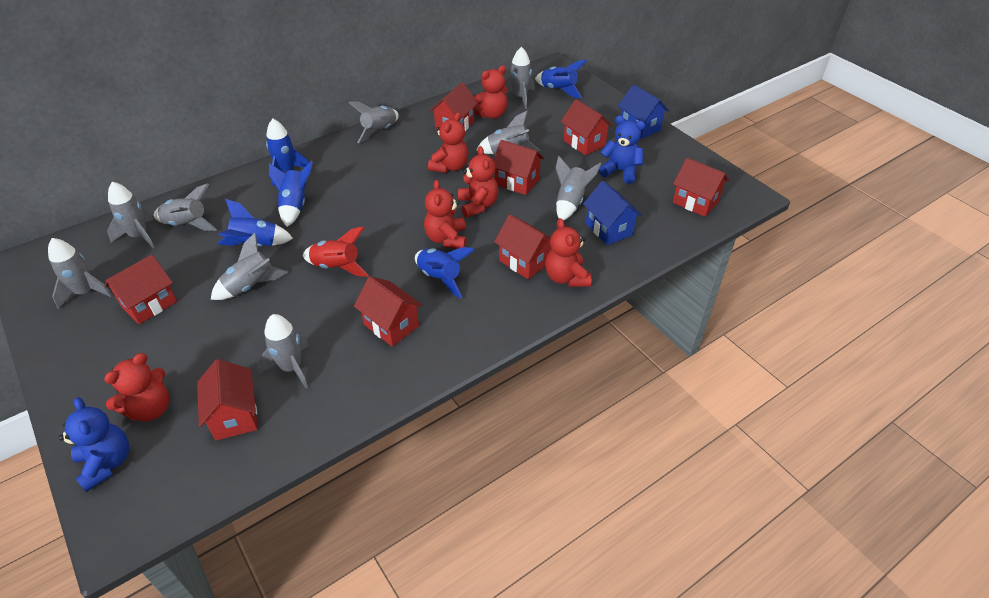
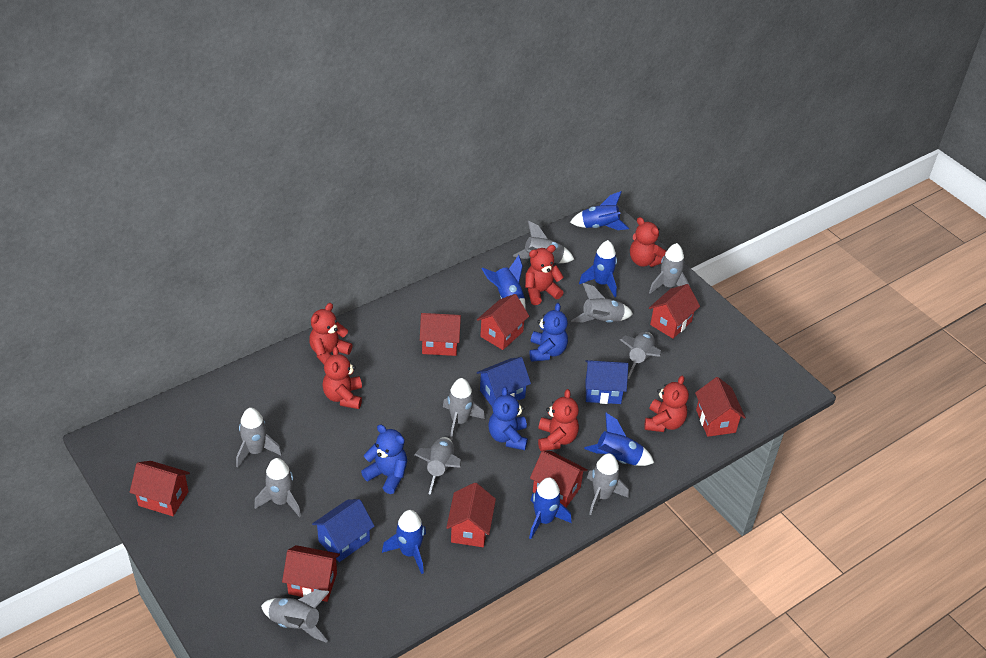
blue house: 2 -> 3
blue rocket: 5 -> 6
blue teddy bear: 2 -> 3
grey rocket: 9 -> 10
red rocket: 1 -> 0

